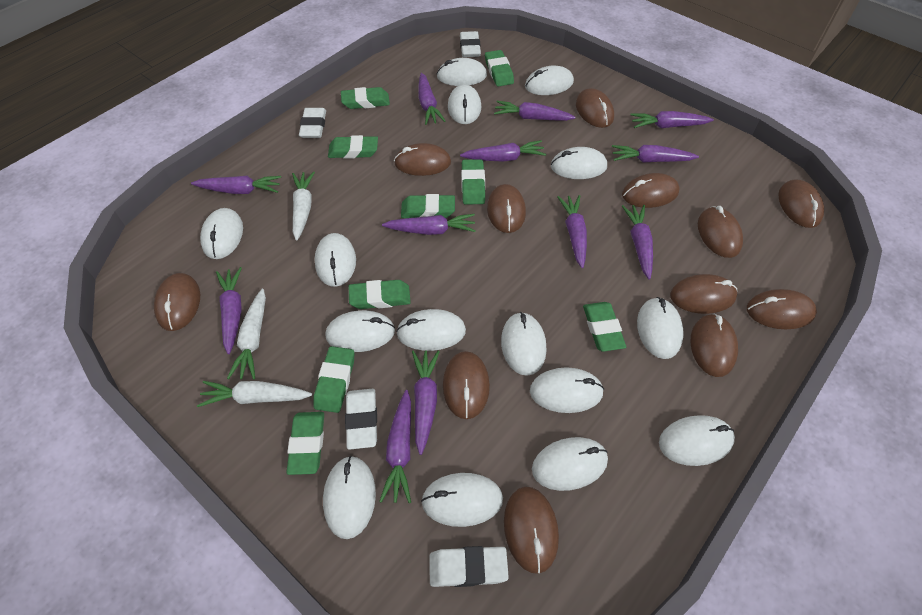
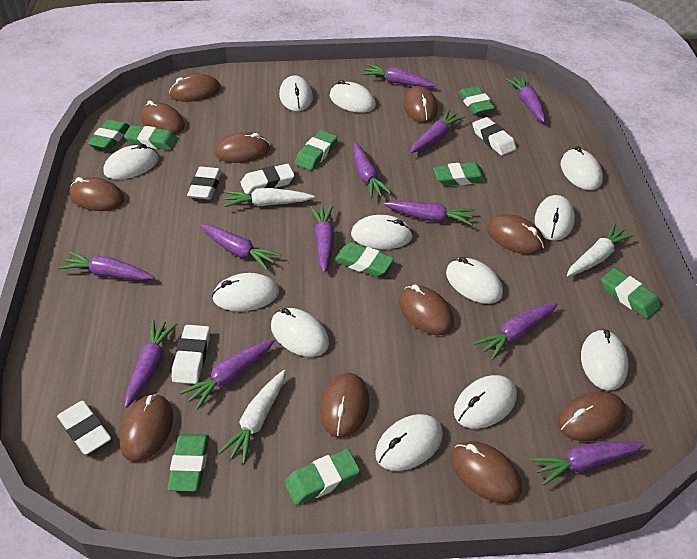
brown mouse: 12 -> 11
white eraser: 4 -> 5
white mouse: 15 -> 12

